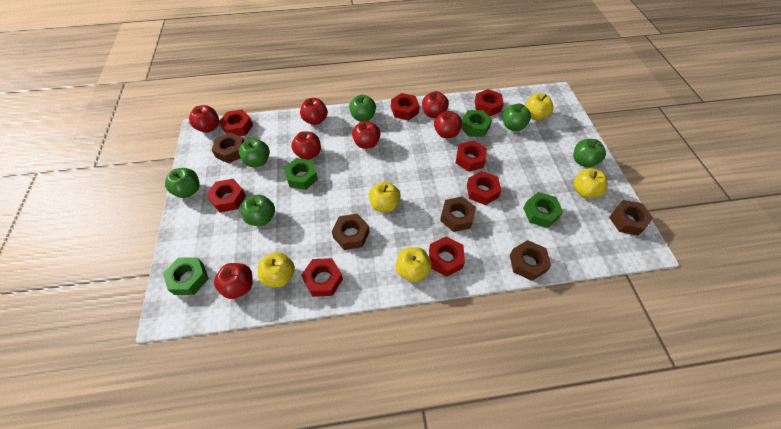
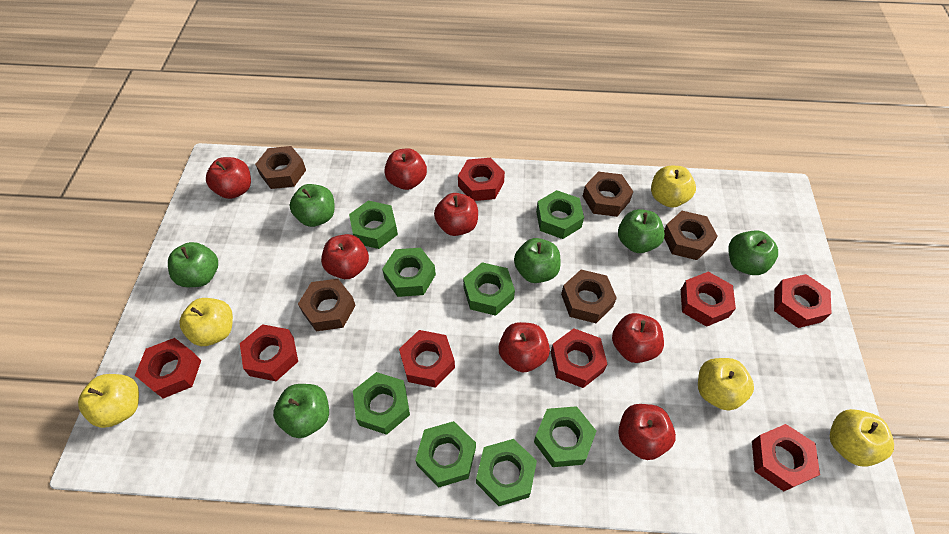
green nut: 4 -> 8

